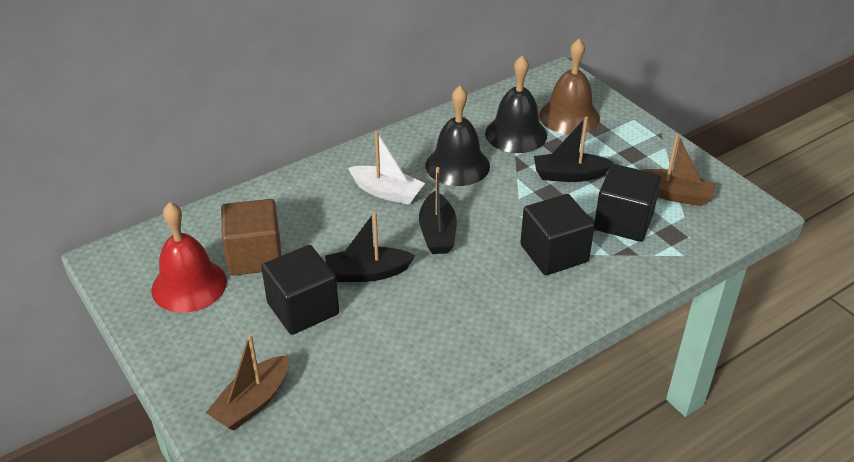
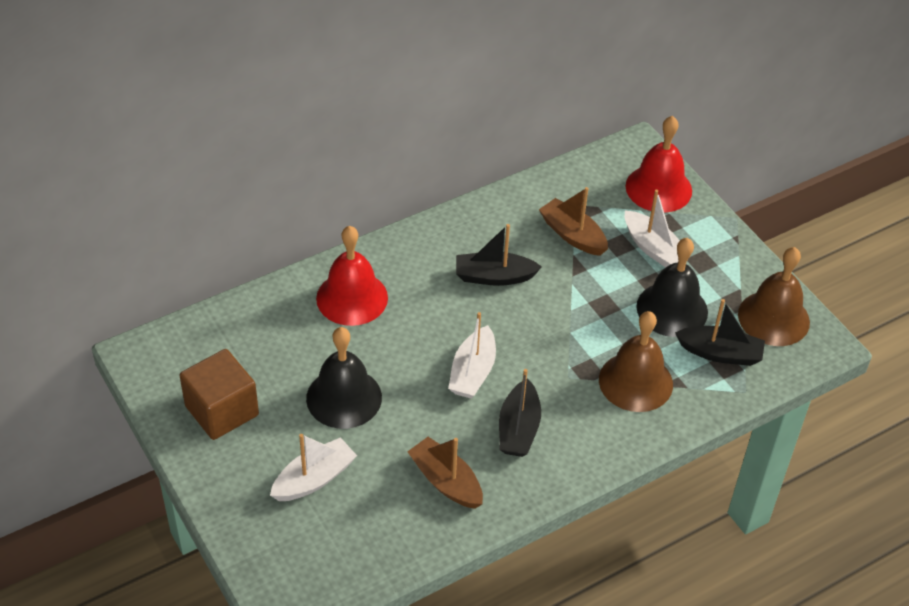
black cube: 3 -> 0
brown bell: 1 -> 2
red bell: 1 -> 2
white boat: 1 -> 3

